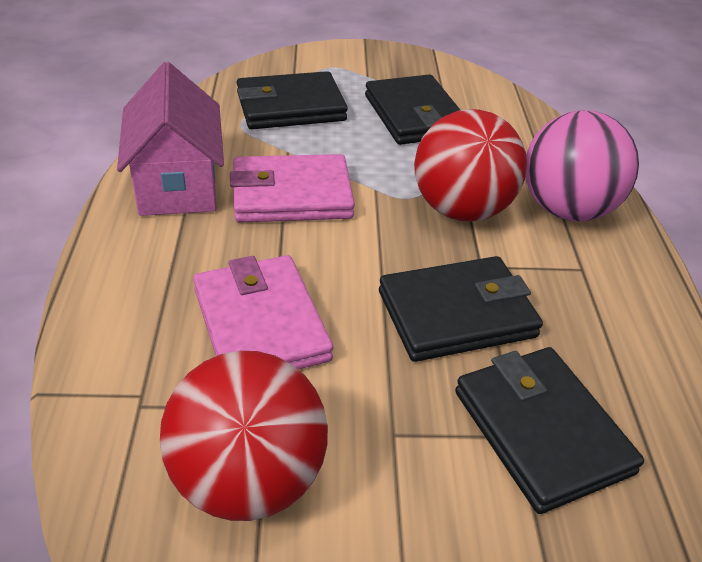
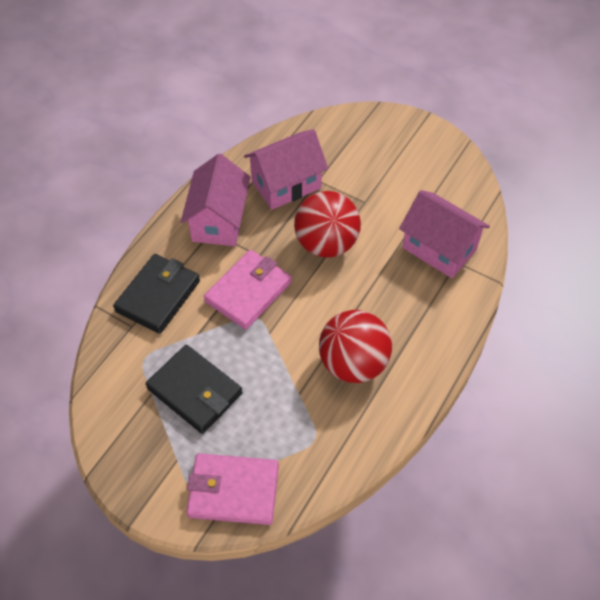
black wallet: 4 -> 2
pink ball: 1 -> 0
pink house: 1 -> 3

